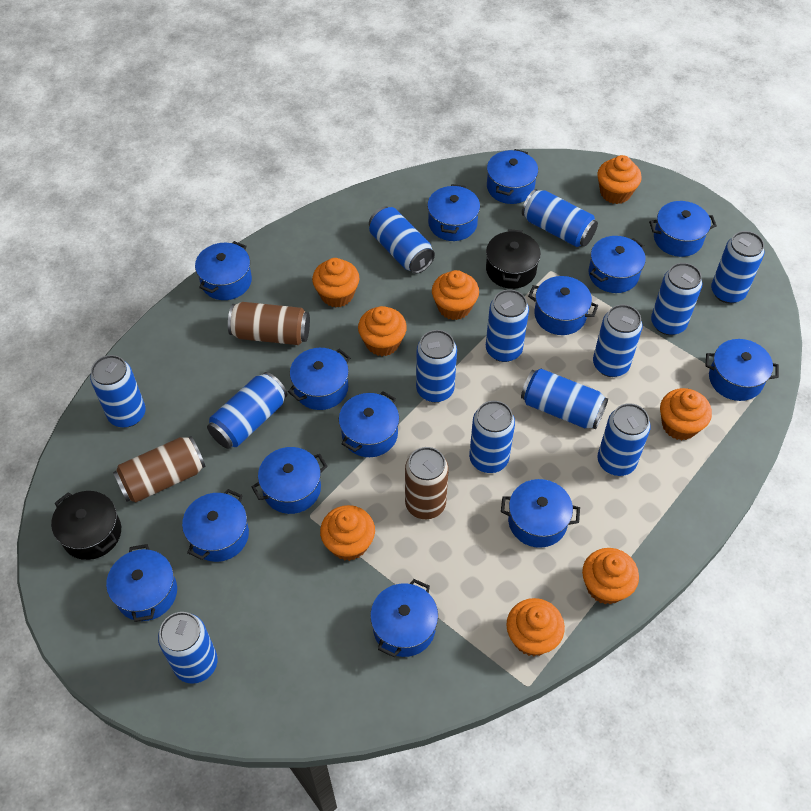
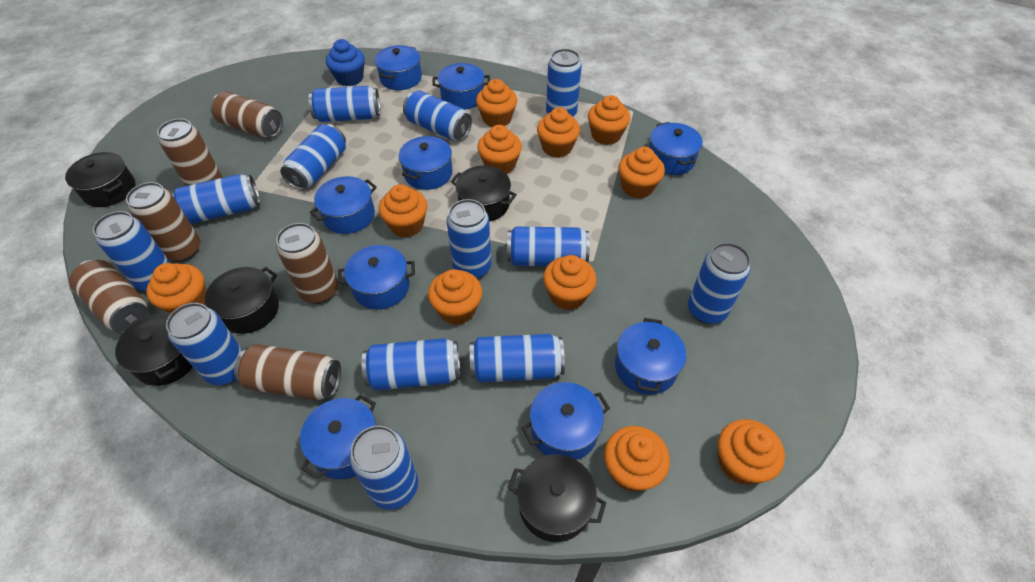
black pot: 2 -> 5
blue cupcake: 0 -> 1
blue pot: 14 -> 9
brown can: 3 -> 6
orange cupcake: 8 -> 11

